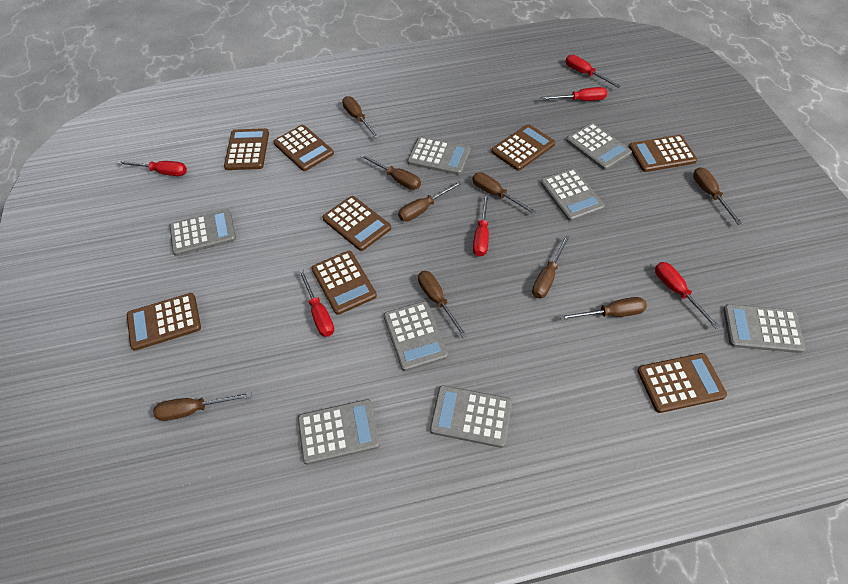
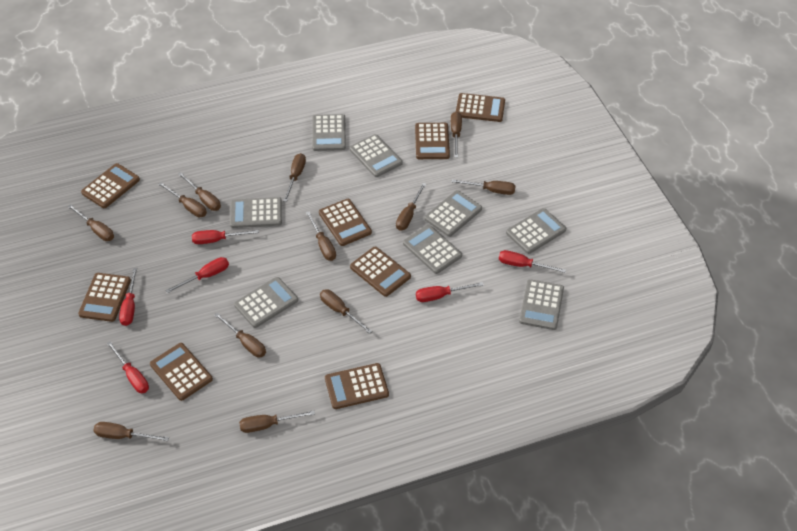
brown screwdriver: 9 -> 12

